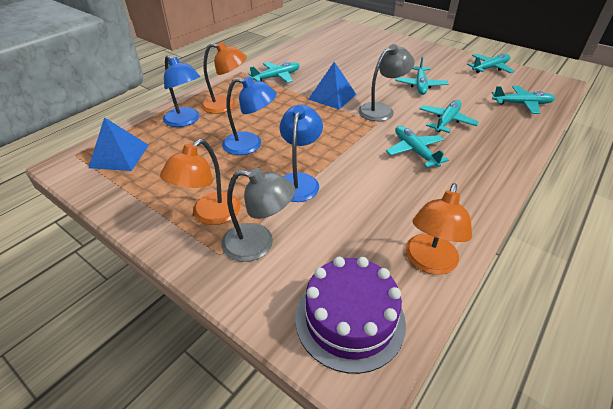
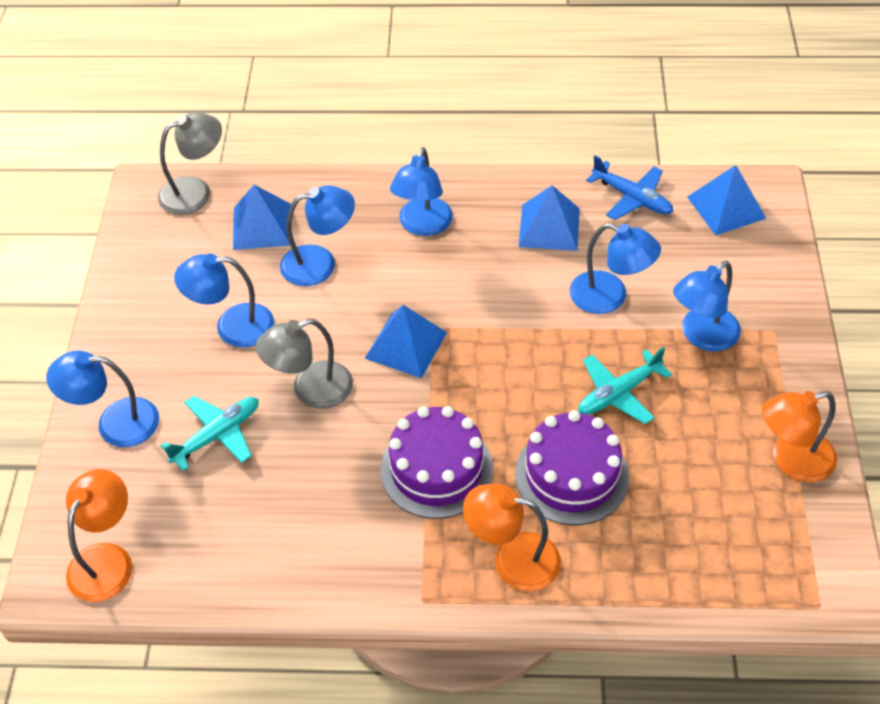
blue lamp: 3 -> 6
blue plane: 0 -> 1
blue pyramid: 2 -> 4
purple cake: 1 -> 2
turquoise plane: 6 -> 2

